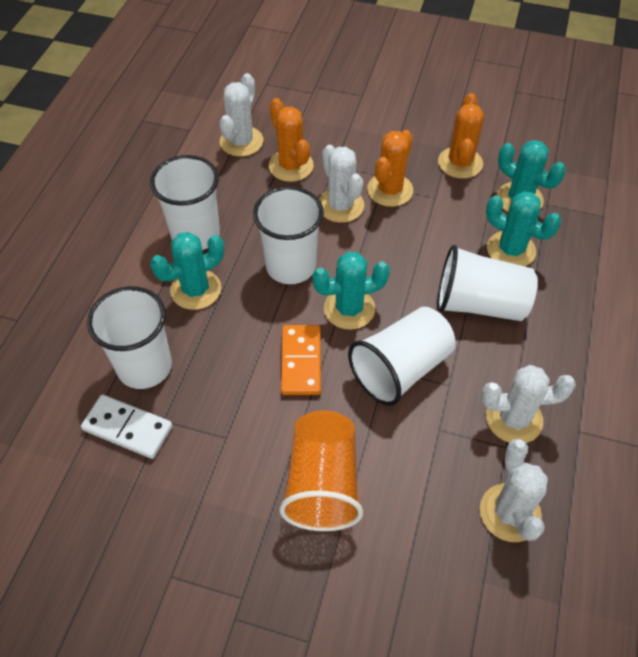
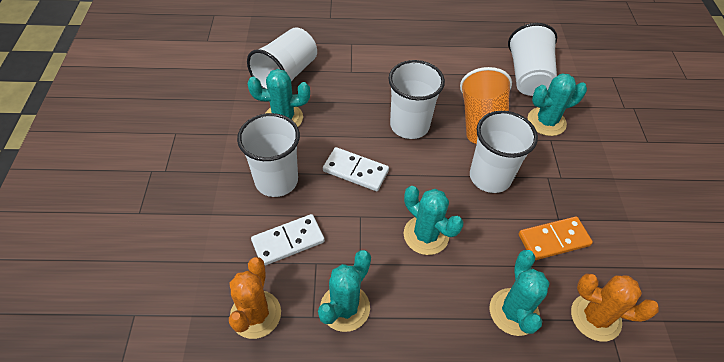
orange cactus: 3 -> 2
turquoise cactus: 4 -> 5
white cactus: 4 -> 0
white domino: 1 -> 2

